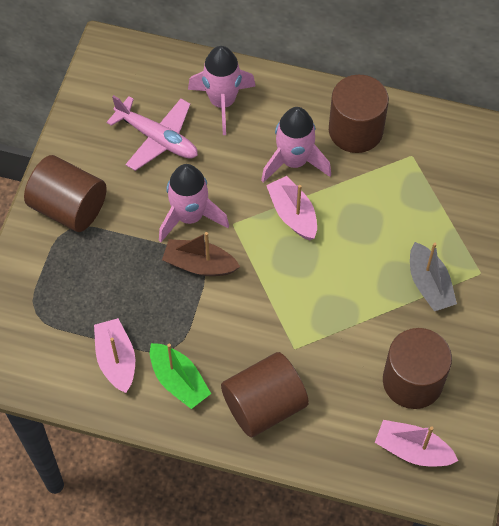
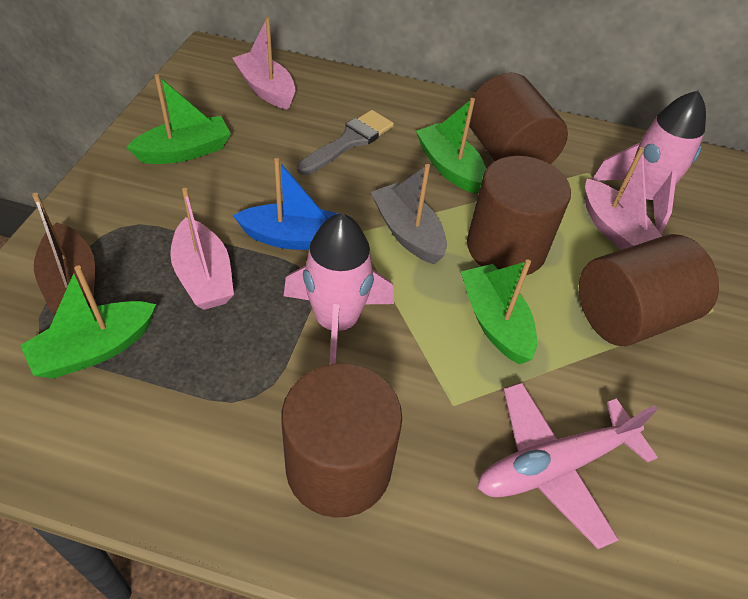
blue boat: 0 -> 1
green boat: 1 -> 4
grey brush: 0 -> 1
pink rocket: 3 -> 2

